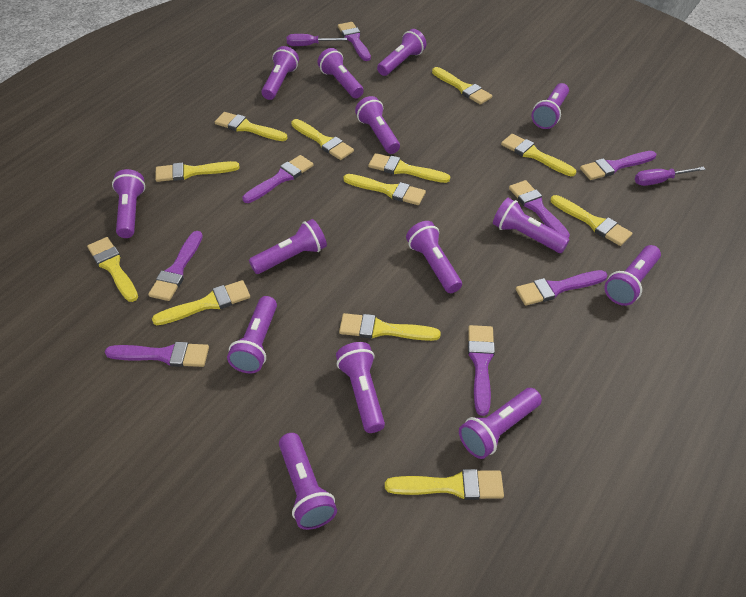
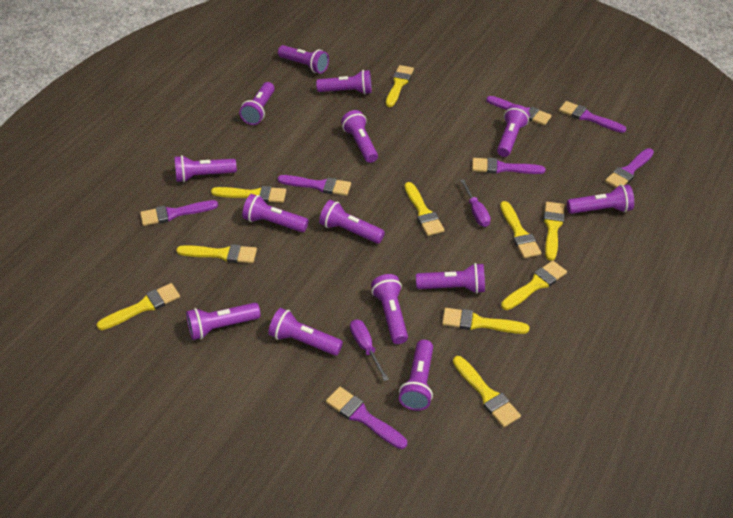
purple brush: 8 -> 7
yellow brush: 12 -> 10

